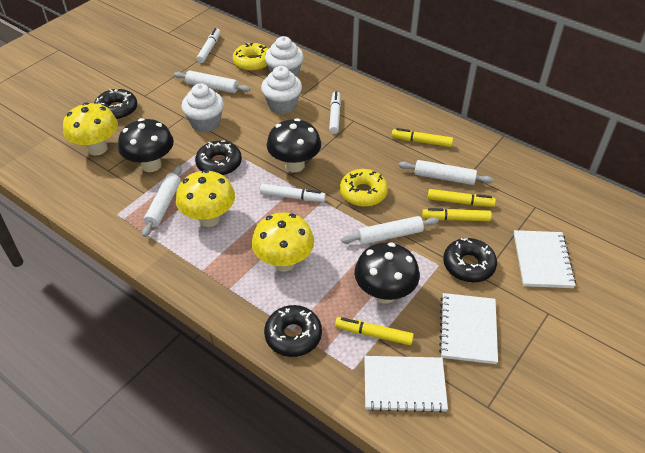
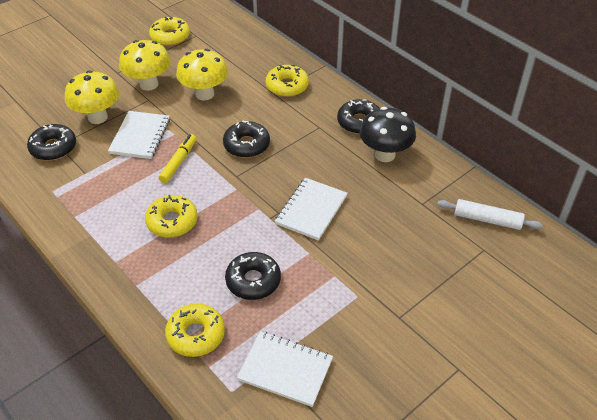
black mushroom: 3 -> 1
white cupcake: 3 -> 0
white marker: 3 -> 0
white rolling pin: 4 -> 1
yellow donut: 2 -> 4
yellow marker: 4 -> 1

